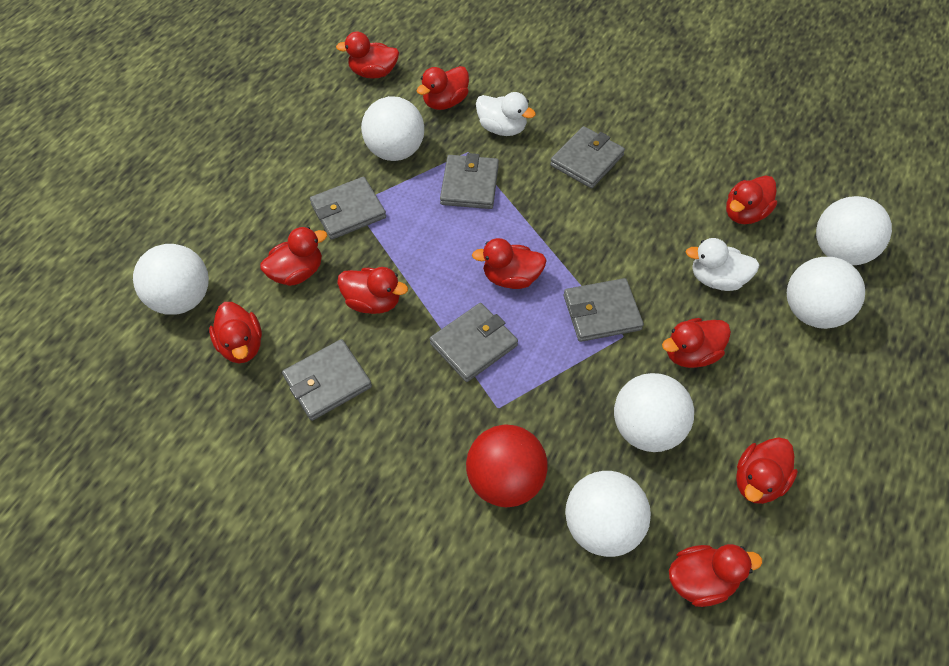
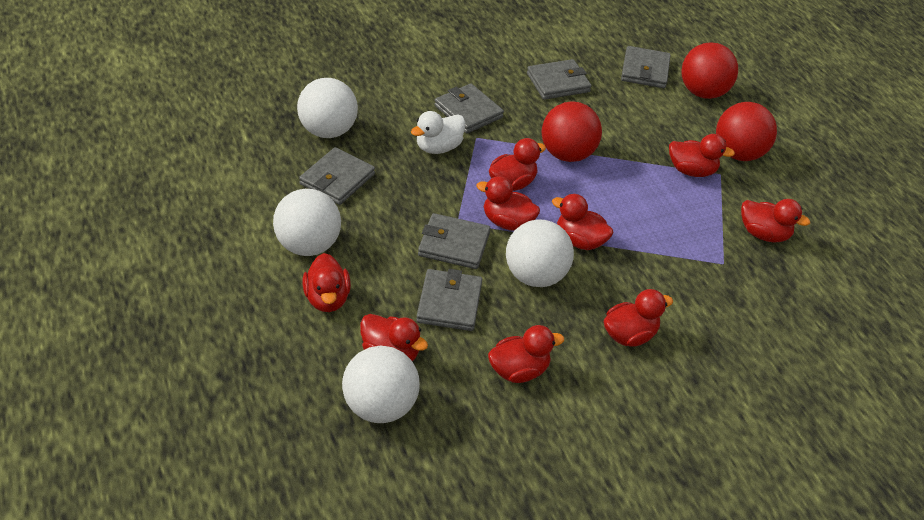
red ball: 1 -> 3
red duck: 10 -> 9
white ball: 6 -> 4
white duck: 2 -> 1

